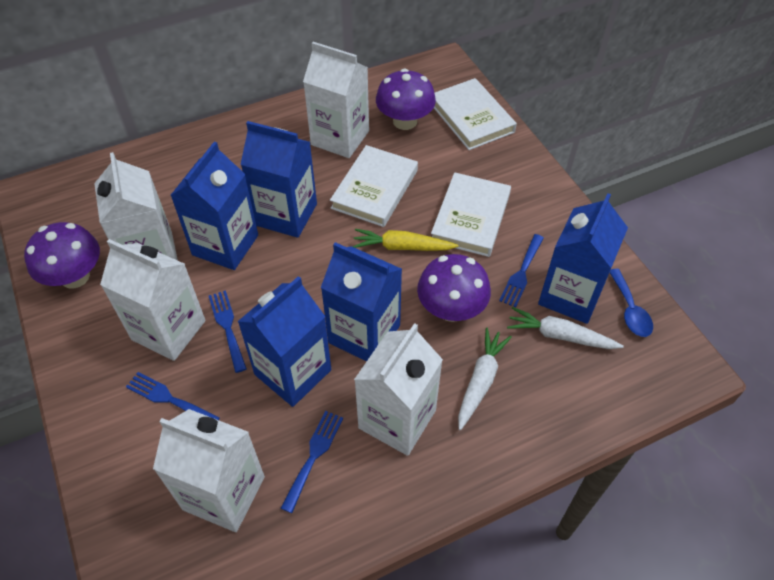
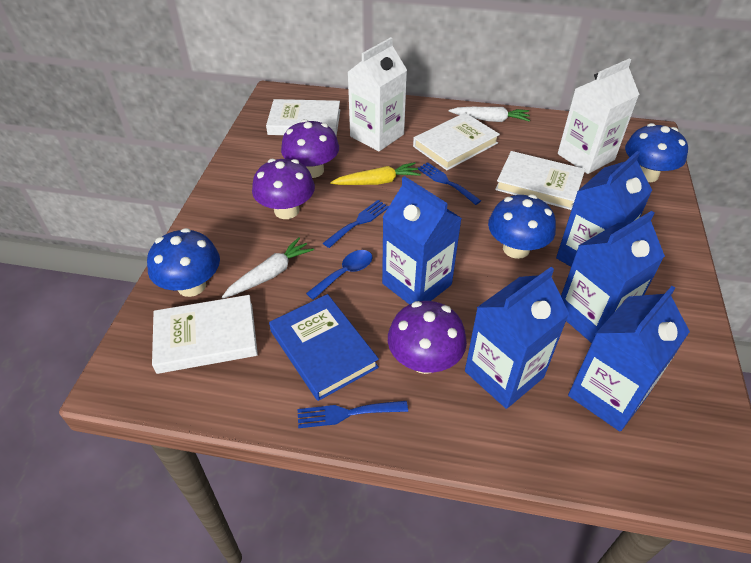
blue book: 0 -> 1
blue fork: 4 -> 3
blue mushroom: 0 -> 3
white book: 3 -> 4
white carton: 5 -> 2

